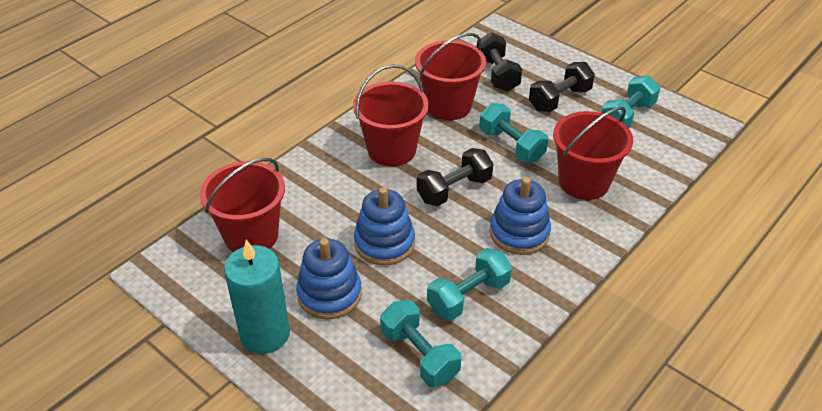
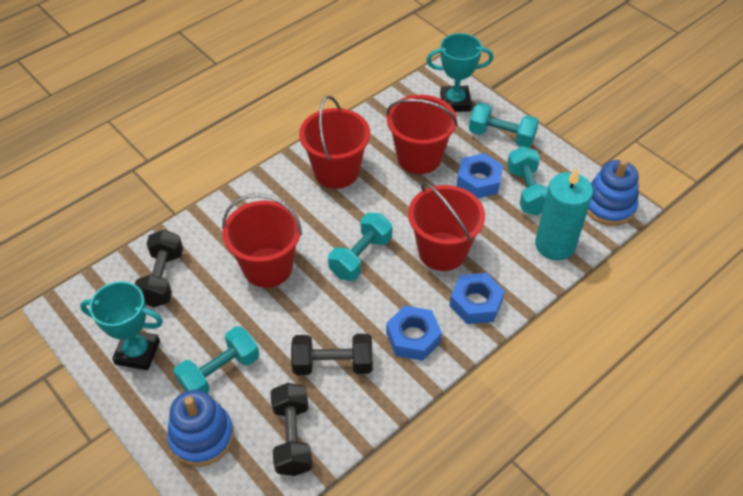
blue nut: 0 -> 3
blue stacking toy: 3 -> 2
turquoise trophy: 0 -> 2

